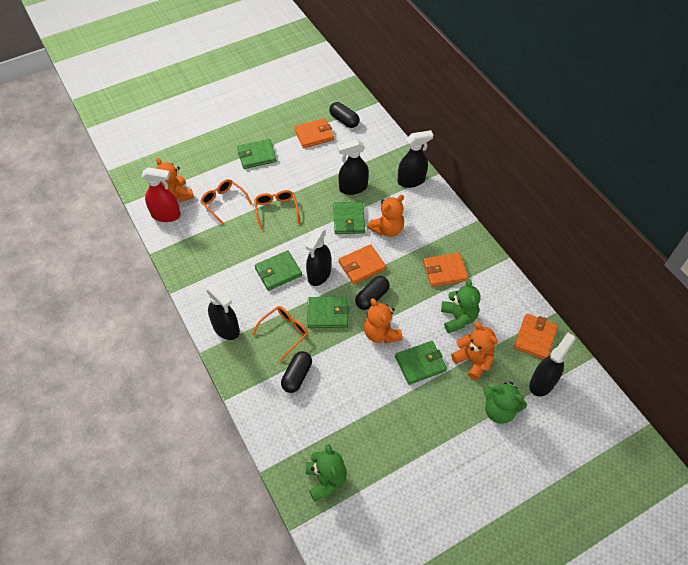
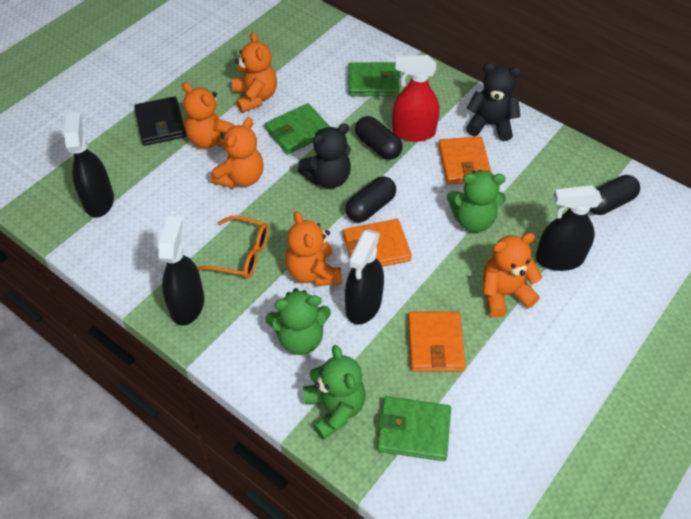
black spray bottle: 5 -> 4
black teddy bear: 0 -> 2
black wallet: 0 -> 1
green wallet: 5 -> 3
orange glasses: 3 -> 1
orange teddy bear: 4 -> 5
orange wallet: 4 -> 3

